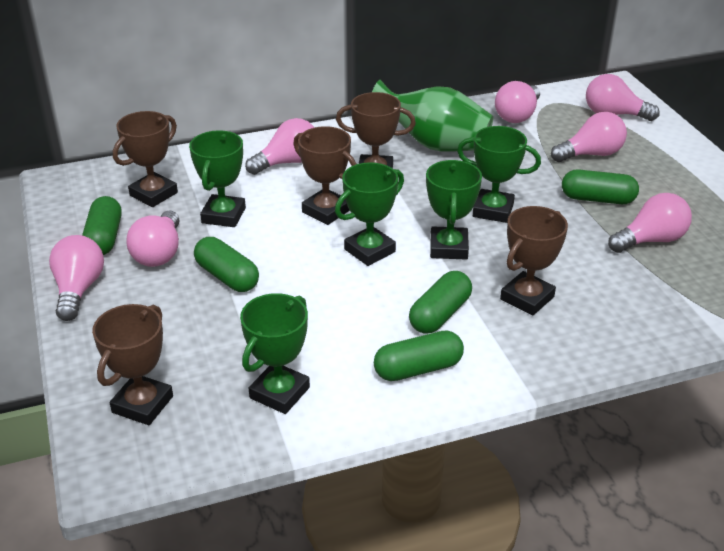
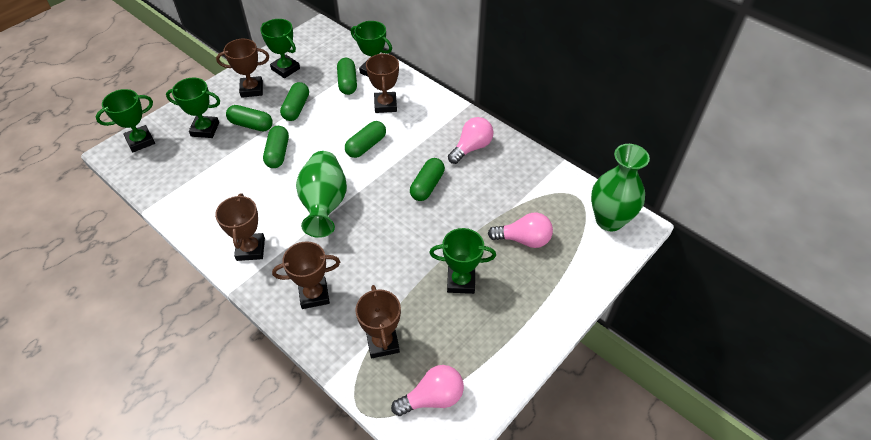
green capsule: 5 -> 6
green vase: 1 -> 2
pink light bulb: 7 -> 3

